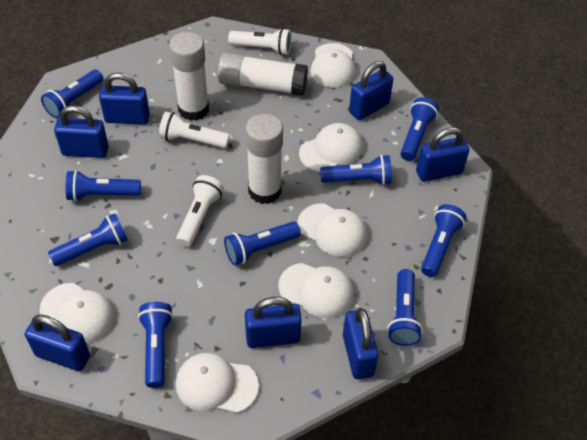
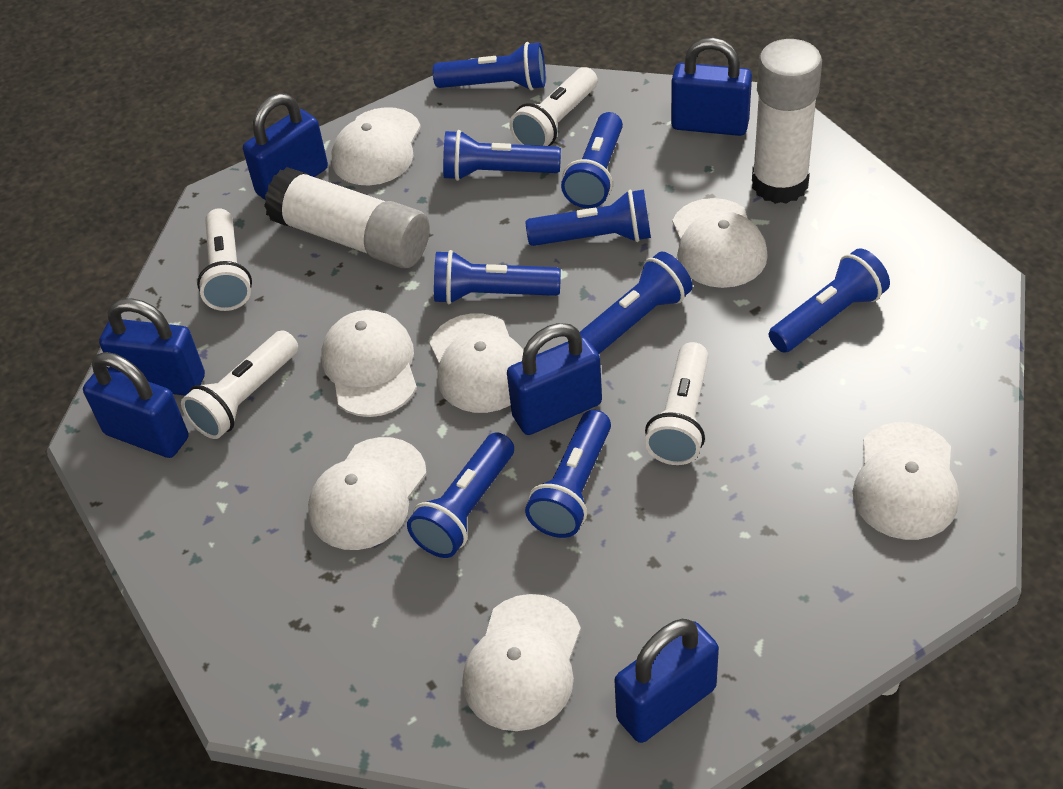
blue padlock: 7 -> 6
white cap: 6 -> 7
white flashlight: 3 -> 4
white glue stick: 3 -> 2

